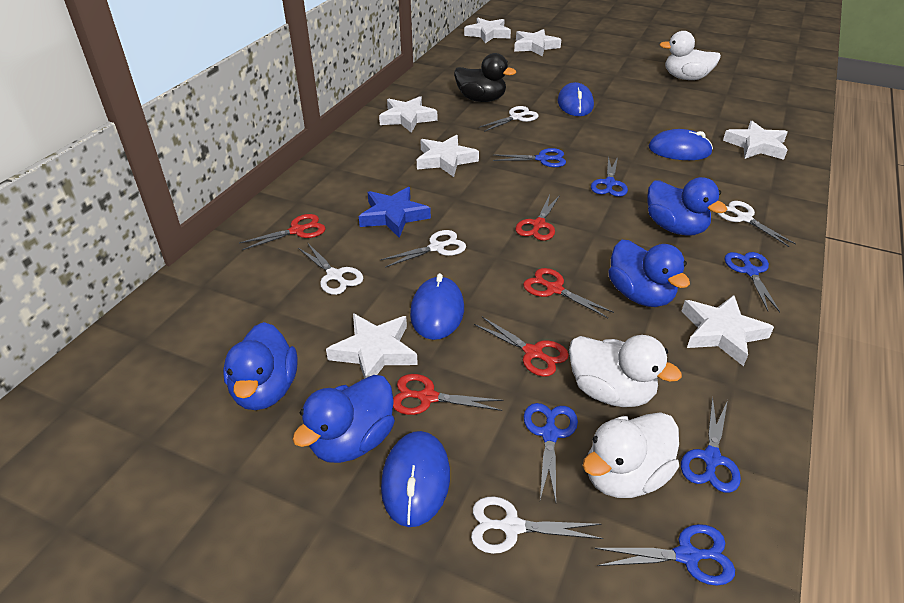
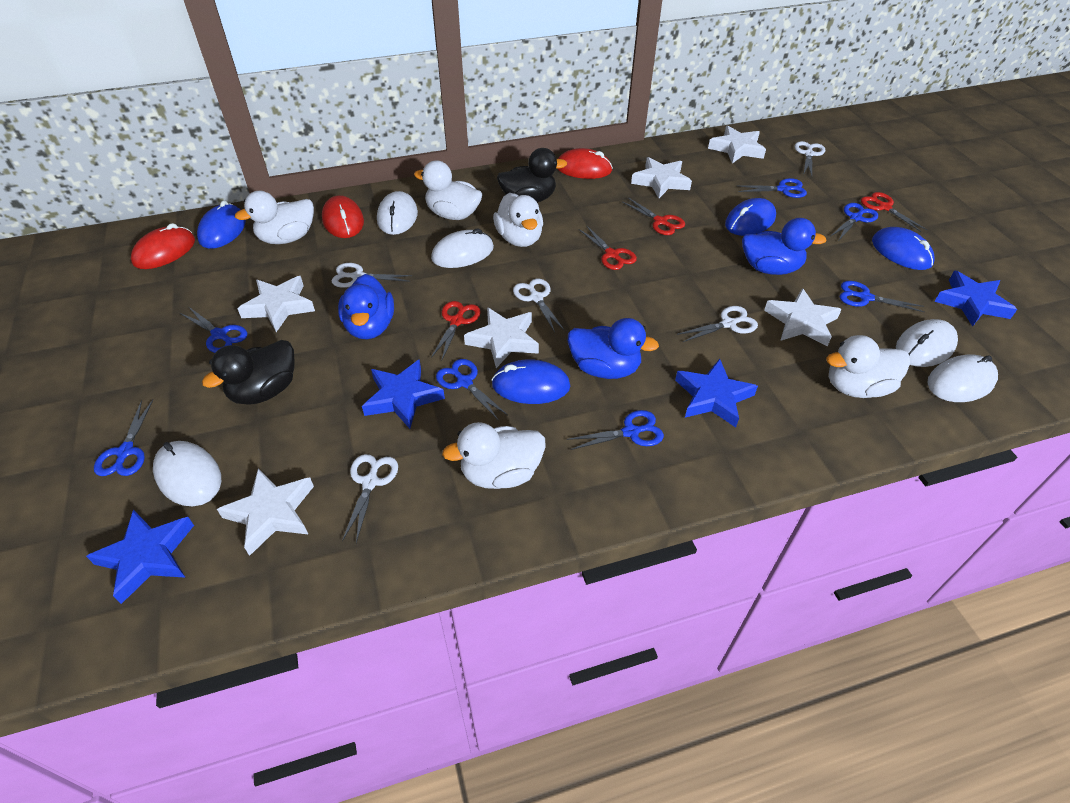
black duck: 1 -> 2
blue duck: 4 -> 3
blue scissors: 6 -> 7
blue star: 1 -> 4
red mouse: 0 -> 3
red scissors: 5 -> 4
white duck: 3 -> 5
white mouse: 0 -> 5
white star: 7 -> 6

